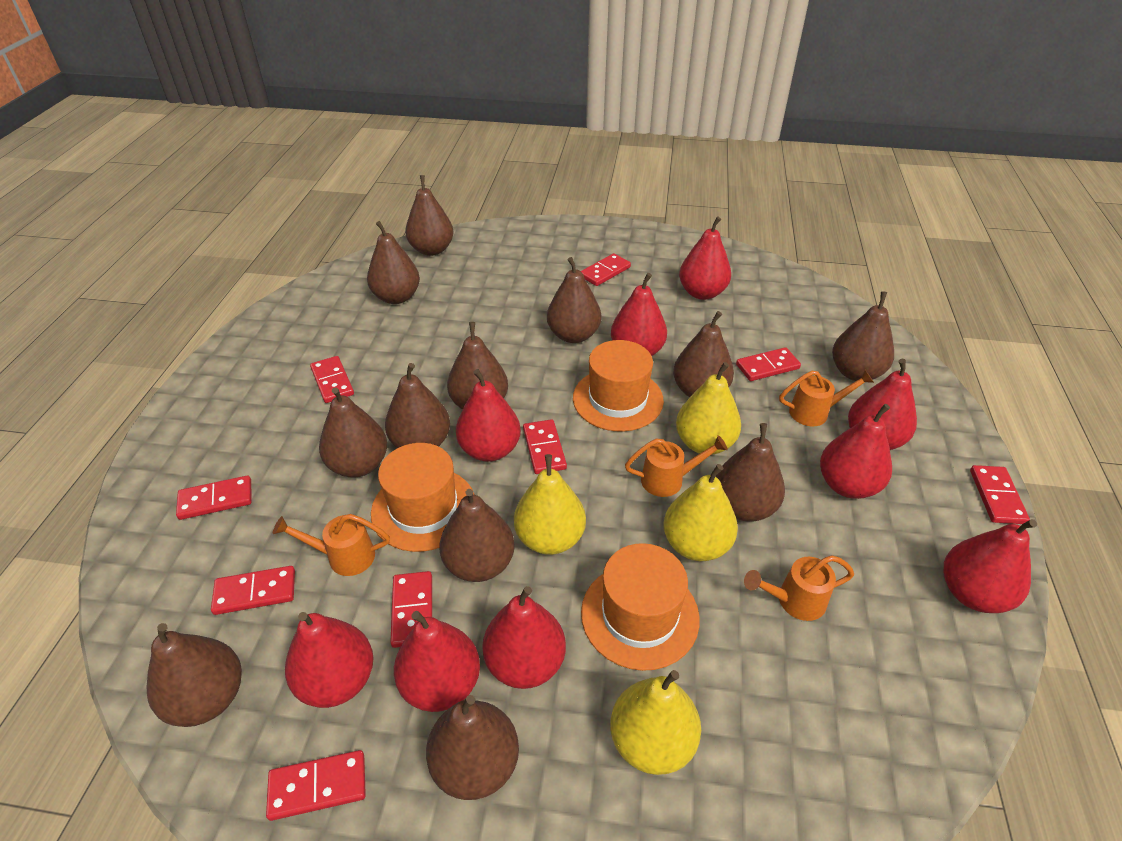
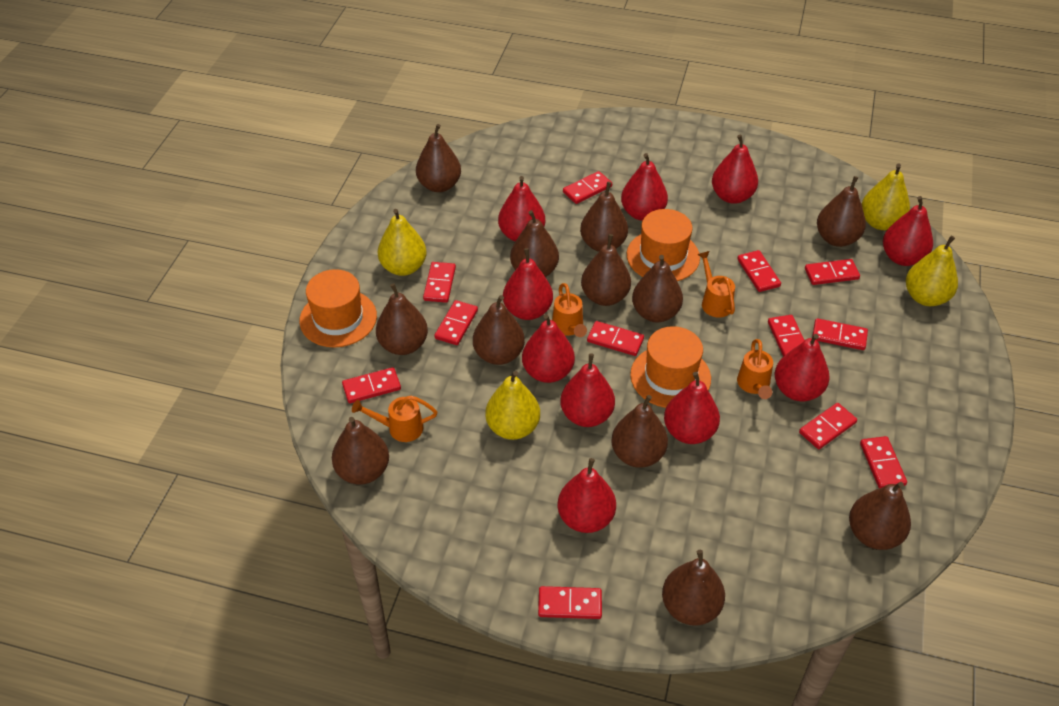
red domino: 9 -> 12
red pear: 9 -> 10

